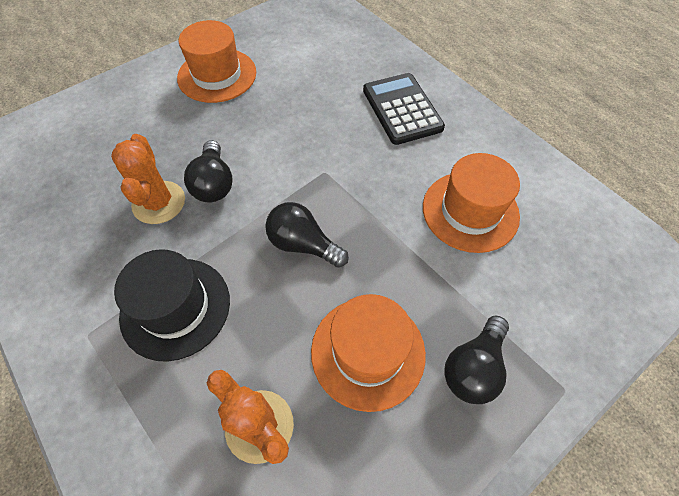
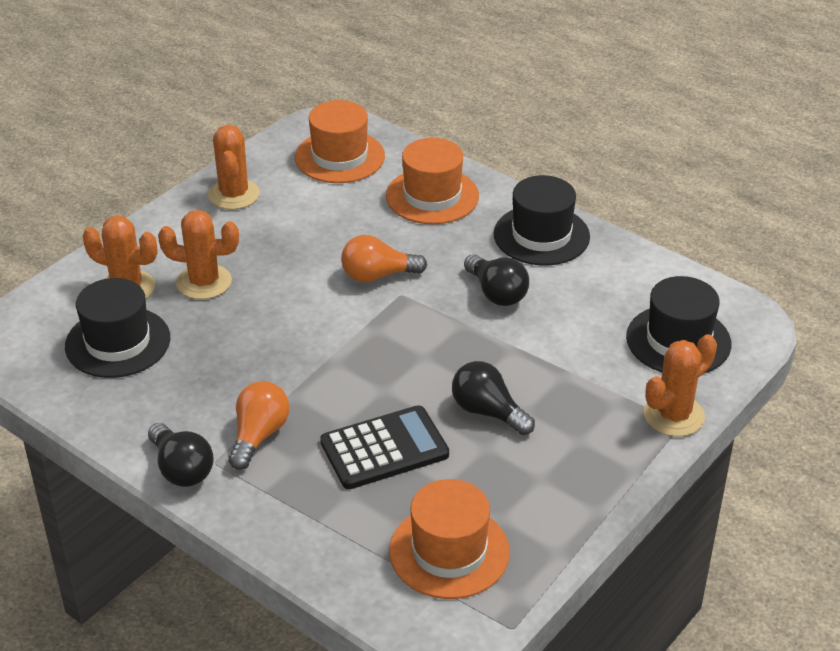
black hat: 1 -> 3
orange cactus: 2 -> 4
orange light bulb: 0 -> 2

